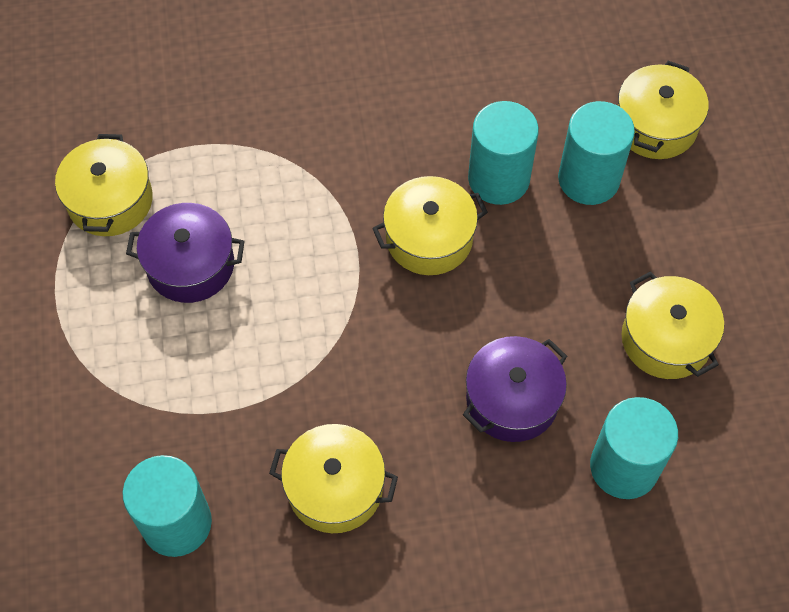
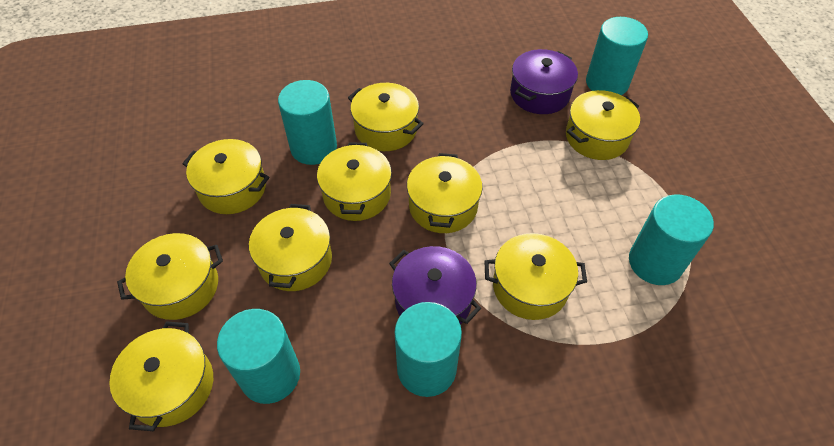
turquoise cylinder: 4 -> 5
yellow pot: 5 -> 9

